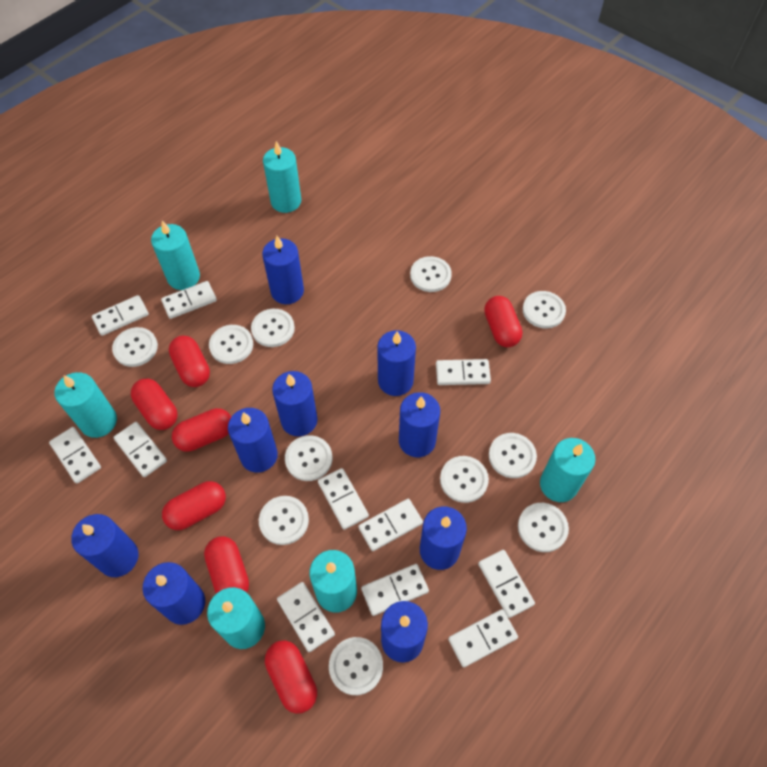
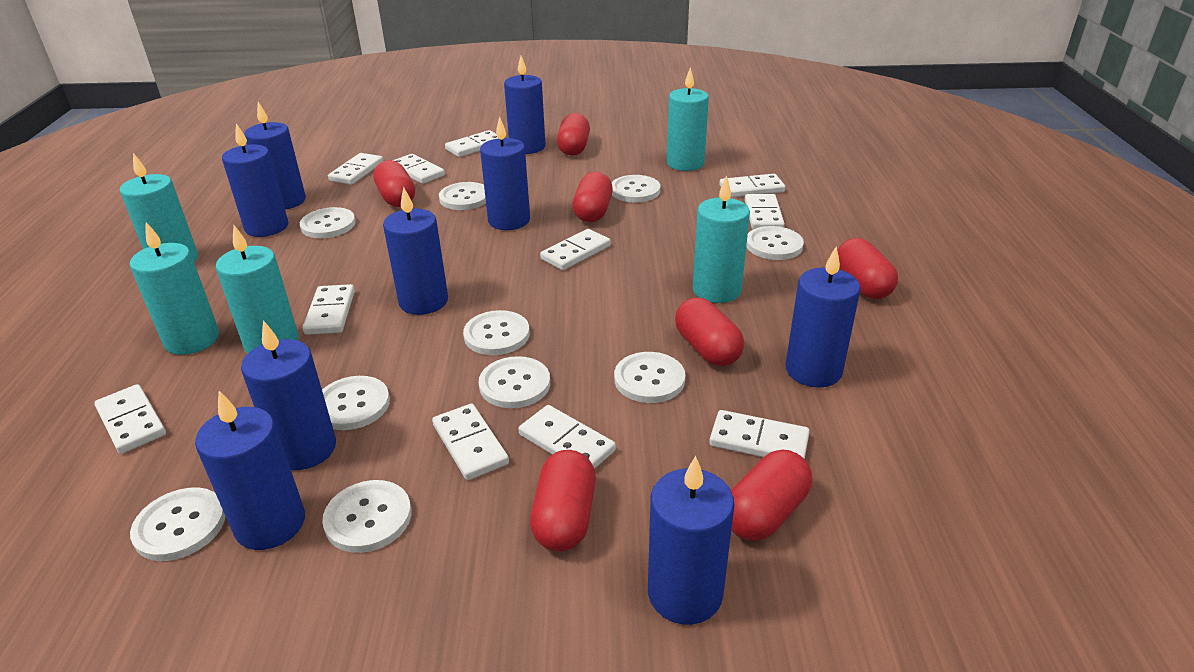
turquoise candle: 6 -> 5
white button: 11 -> 10

